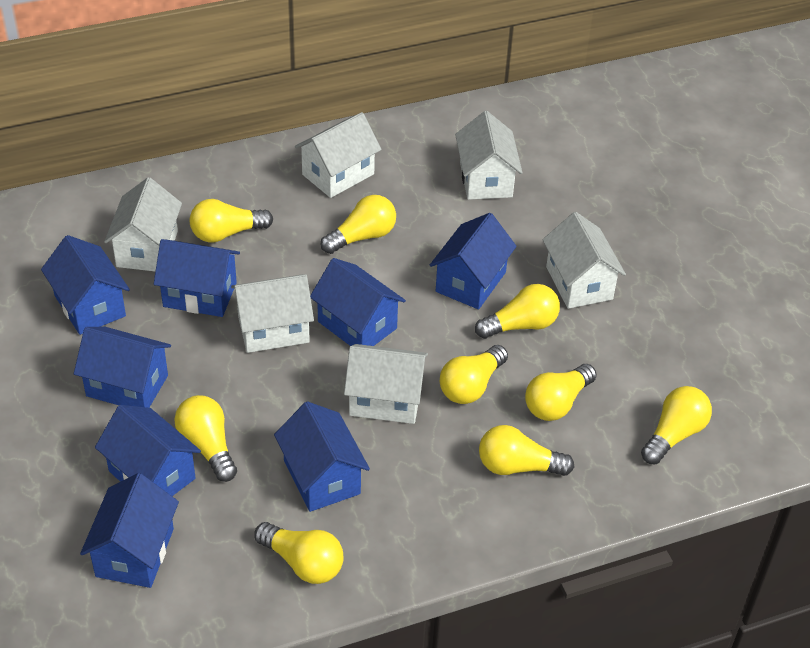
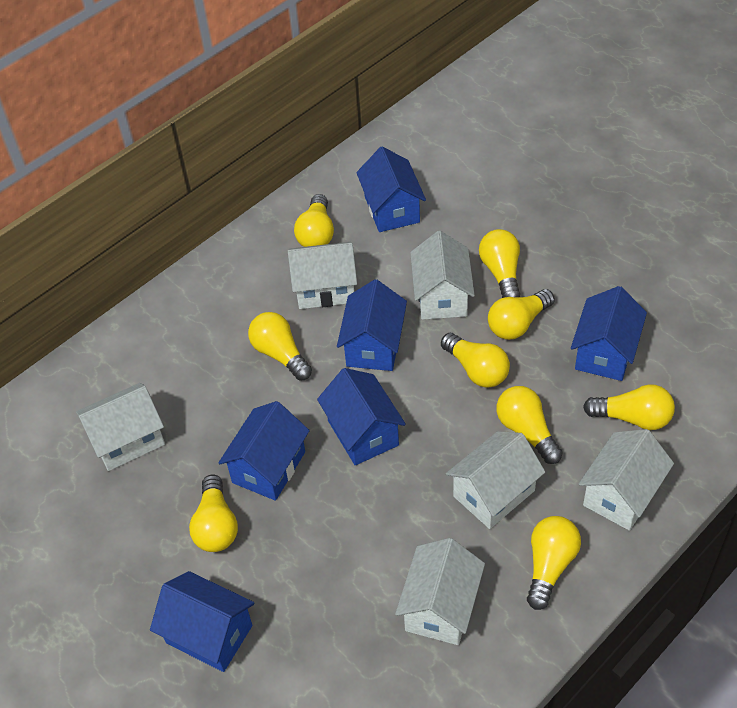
blue house: 8 -> 6

